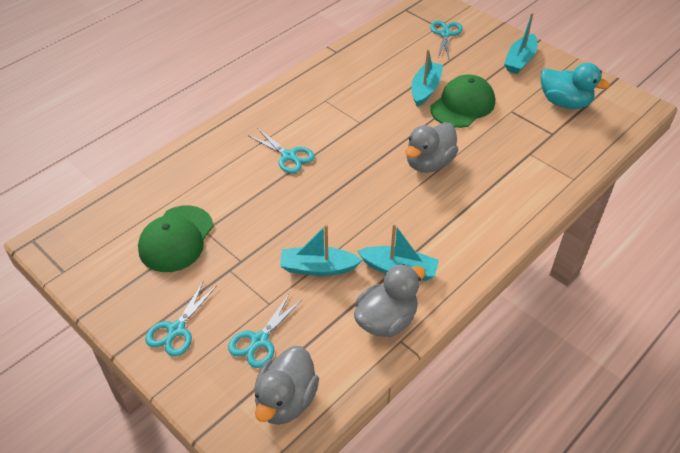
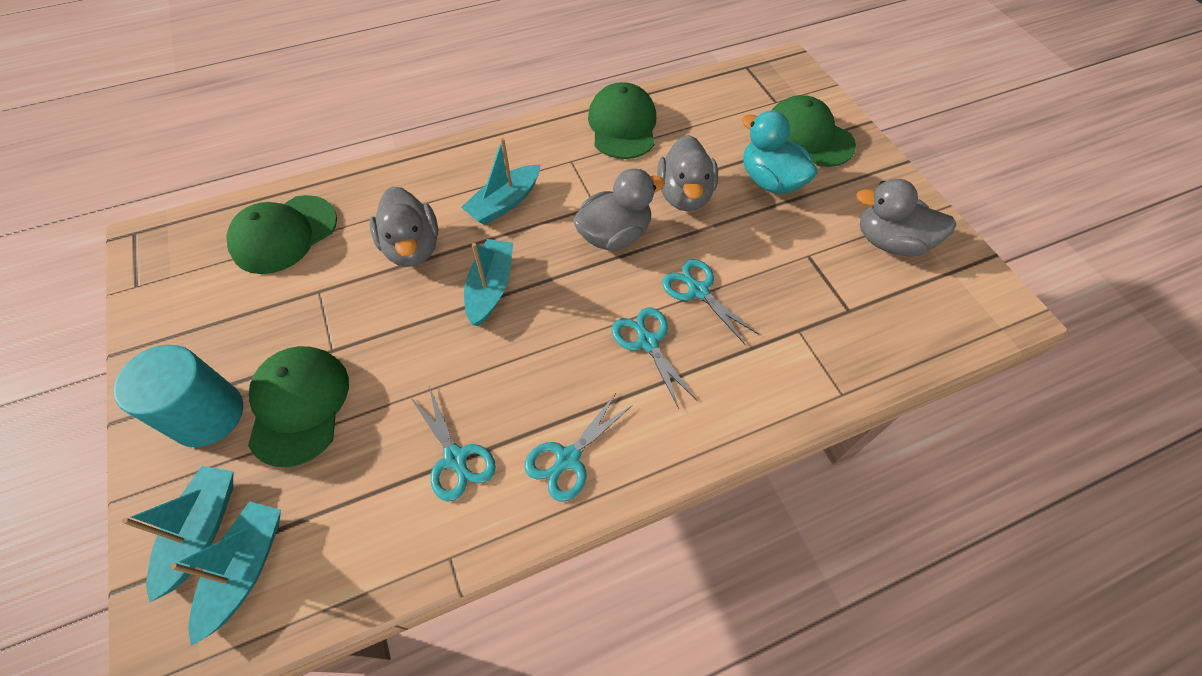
green cap: 2 -> 4
grey duck: 3 -> 4
turquoise cylinder: 0 -> 1

